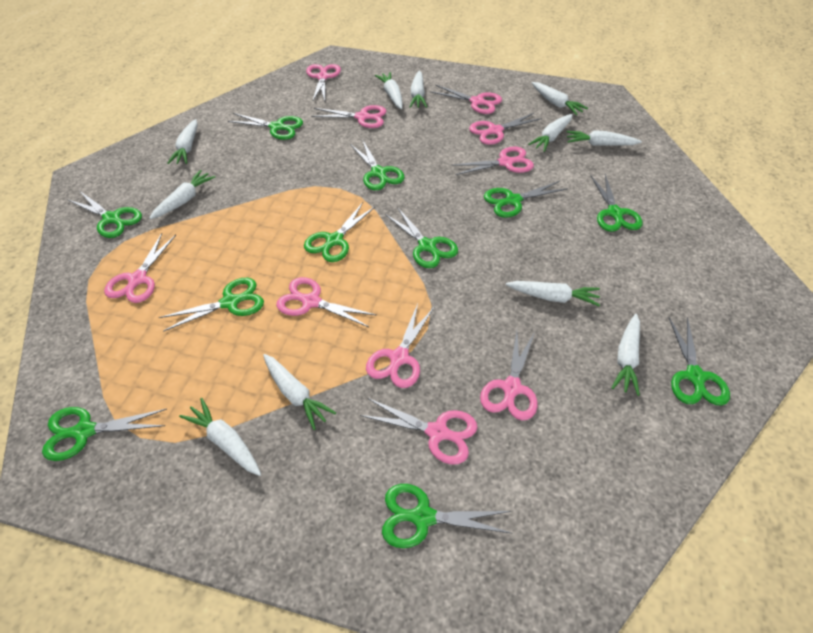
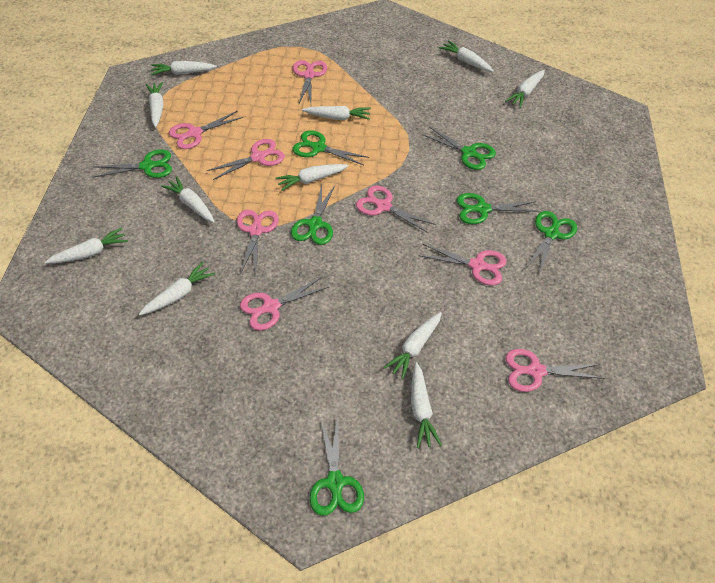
green scissors: 11 -> 7
pink scissors: 10 -> 8

